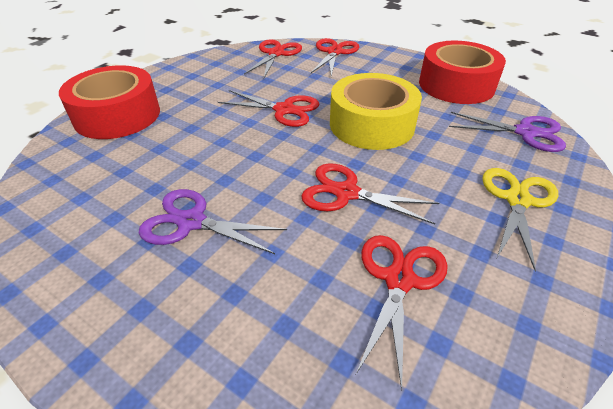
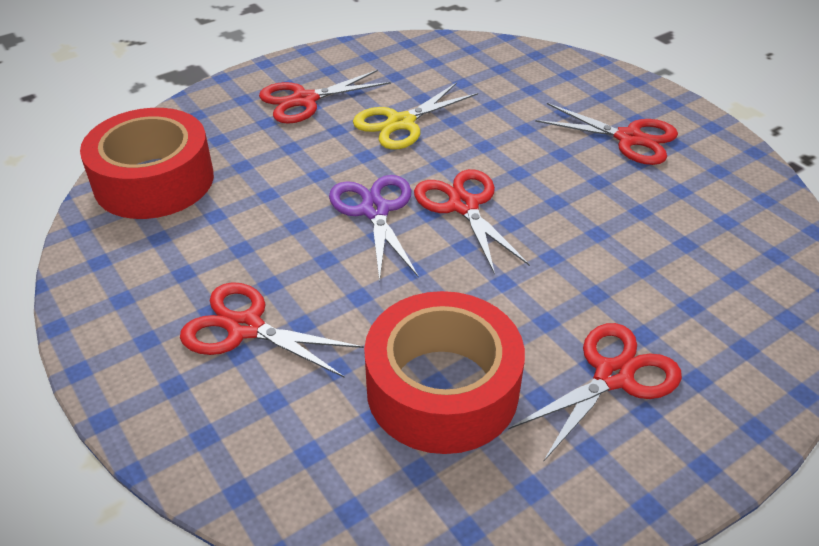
purple scissors: 2 -> 1
yellow tape: 1 -> 0

